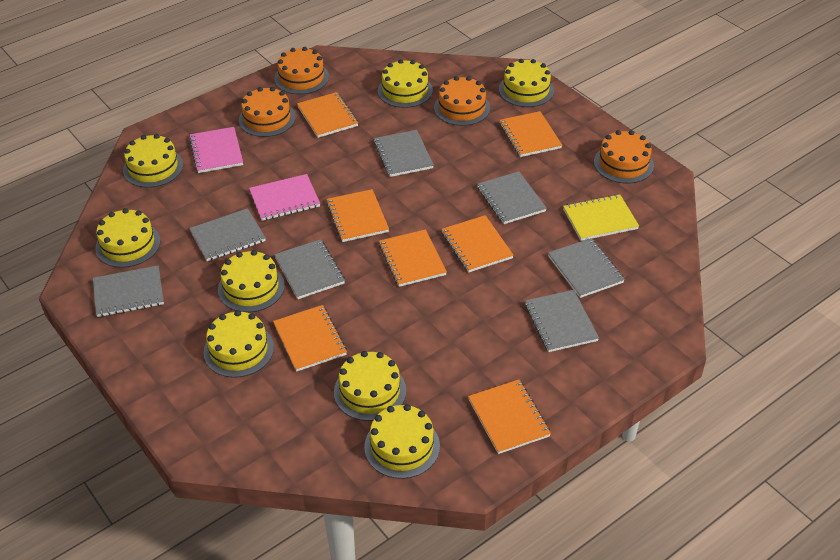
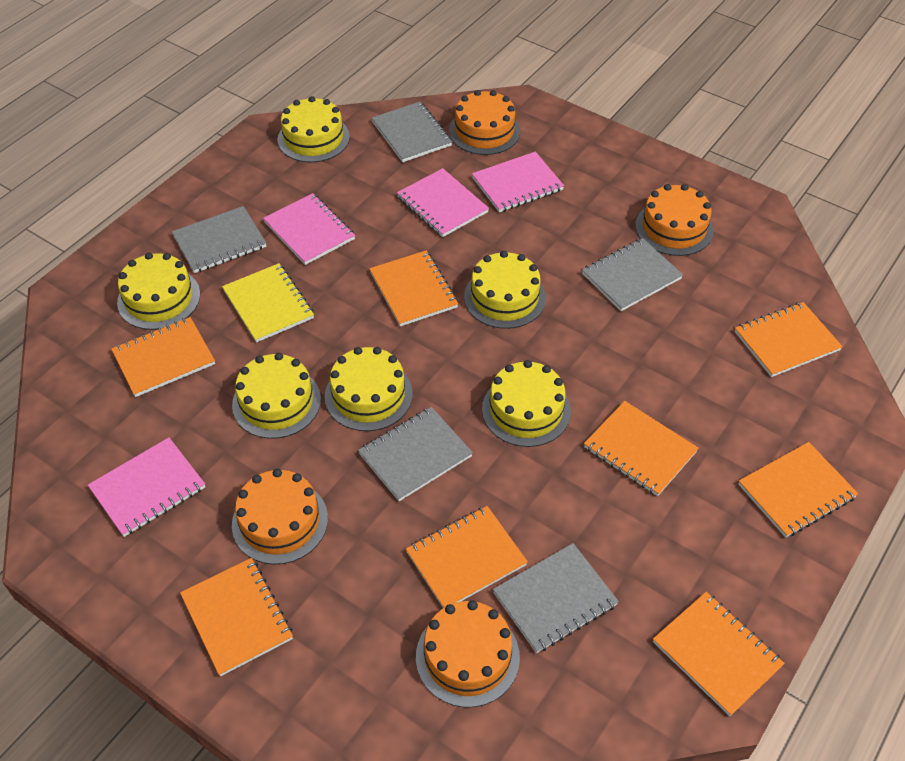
grey notebook: 7 -> 5
orange notebook: 7 -> 8
pink notebook: 2 -> 4
yellow cake: 8 -> 6

